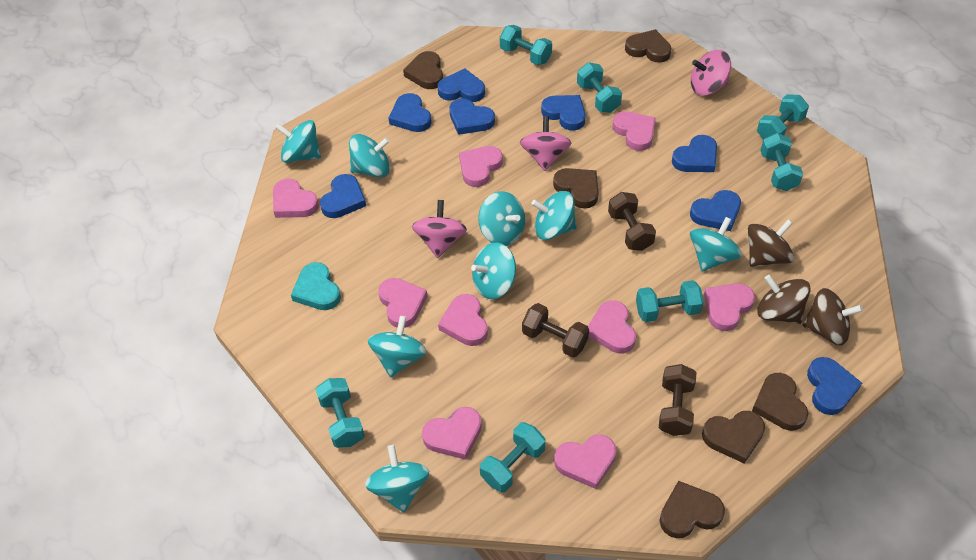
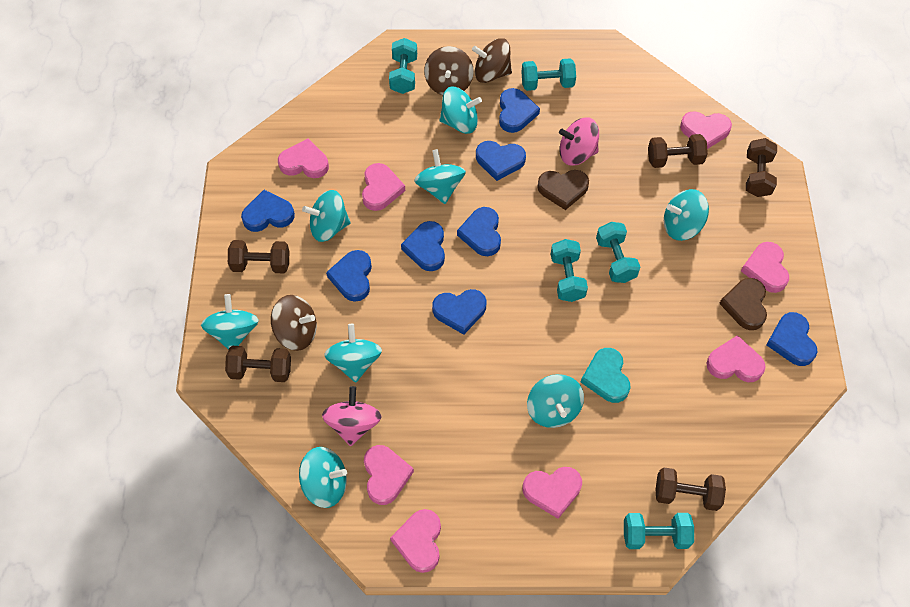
brown dumbbell: 3 -> 5
brown heart: 6 -> 2
pink heart: 9 -> 8
pink spinning top: 3 -> 2
turquoise dumbbell: 7 -> 5

